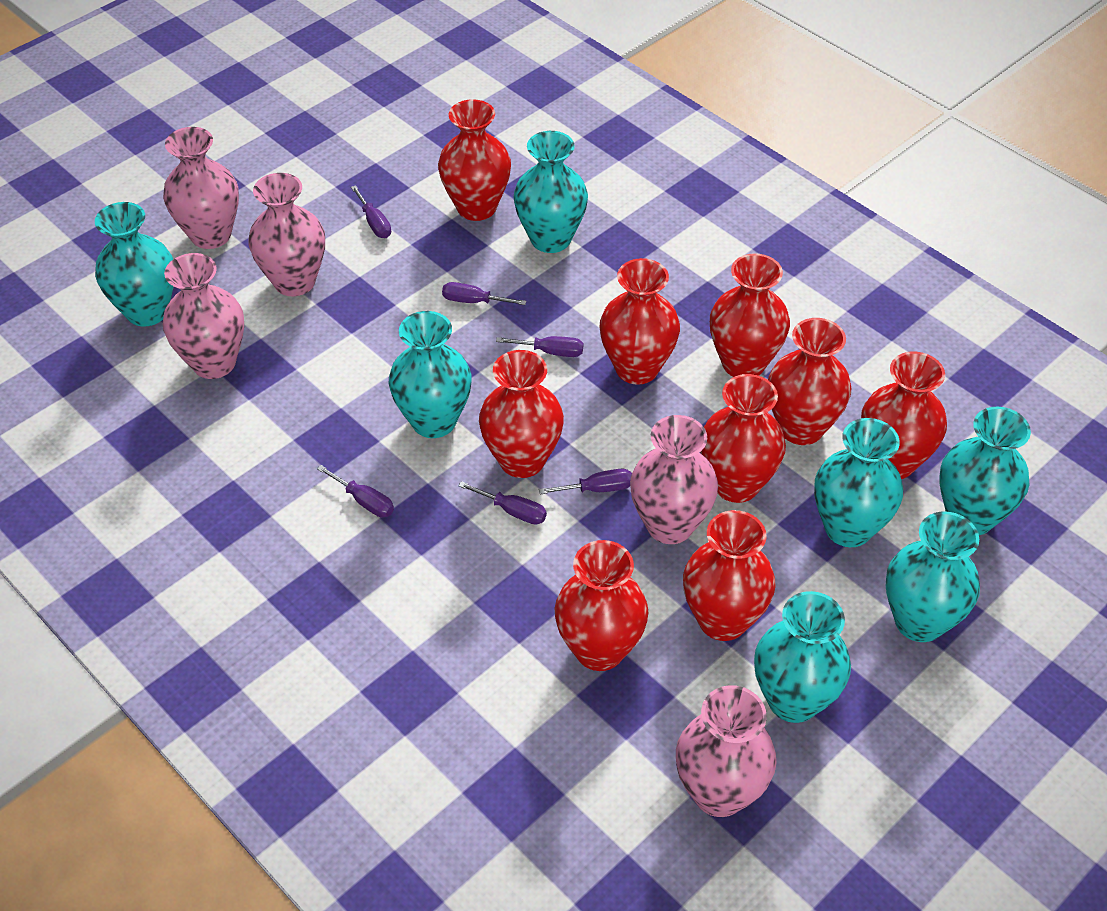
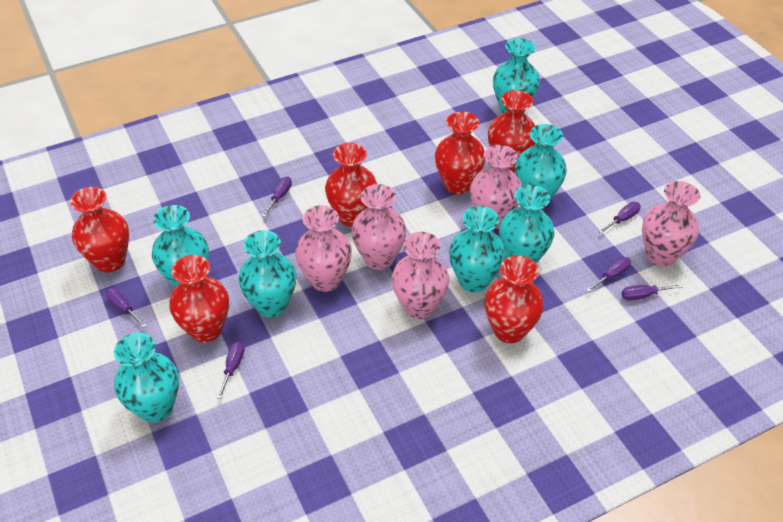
red vase: 9 -> 6

